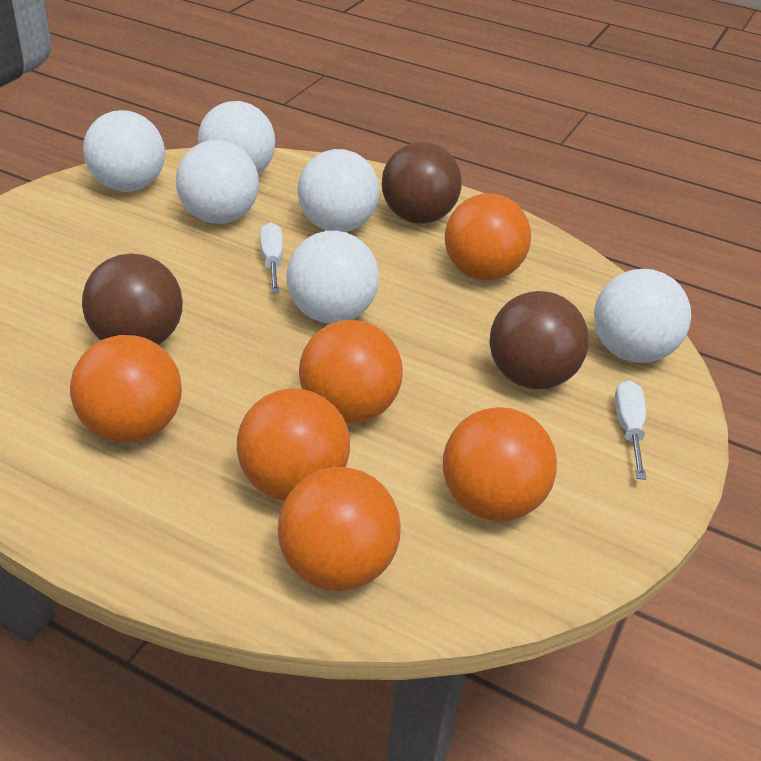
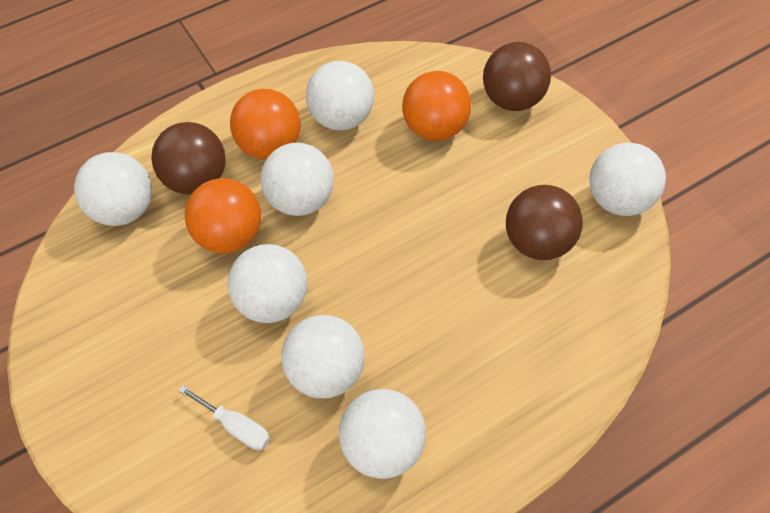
orange ball: 6 -> 3
white ball: 6 -> 7
white screwdriver: 2 -> 1

